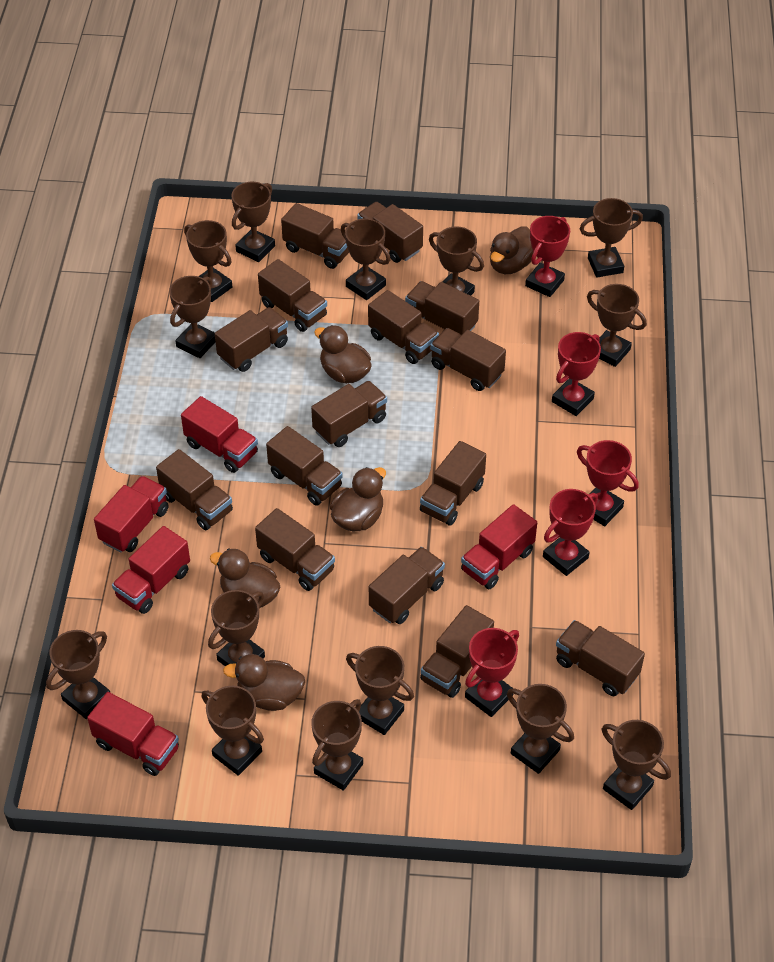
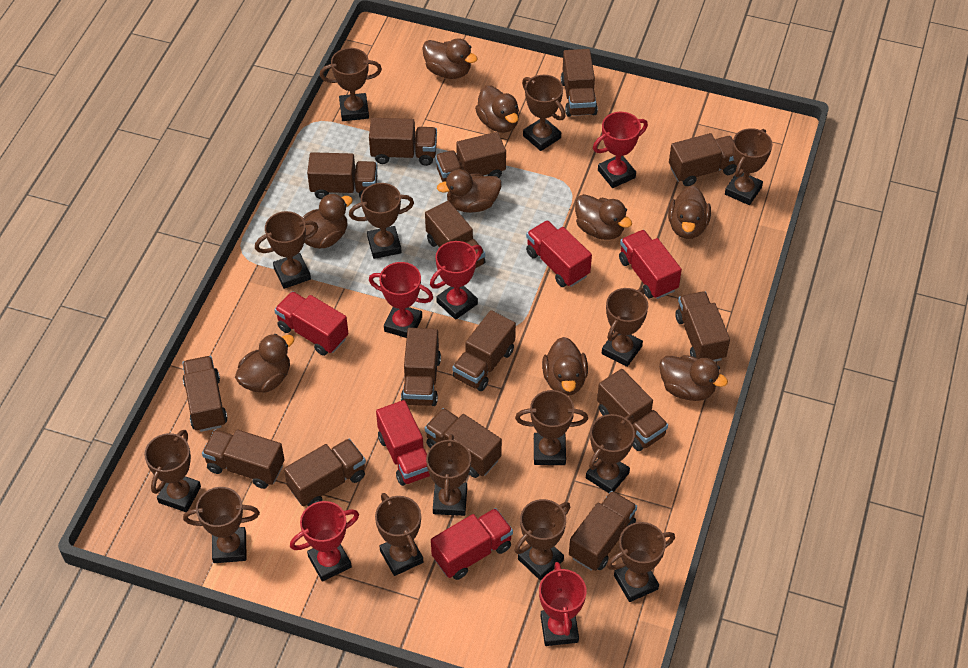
brown duck: 5 -> 9

